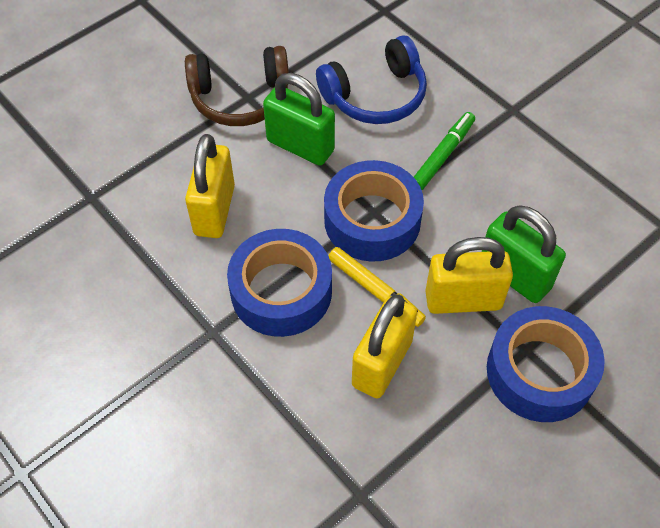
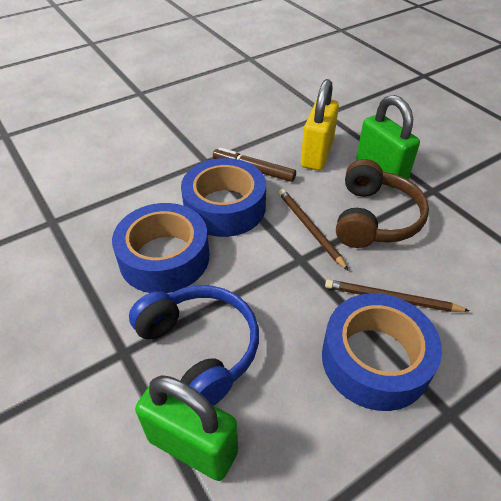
brown marker: 0 -> 1
brown pencil: 0 -> 2
green marker: 1 -> 0
yellow marker: 1 -> 0
yellow padlock: 3 -> 1

